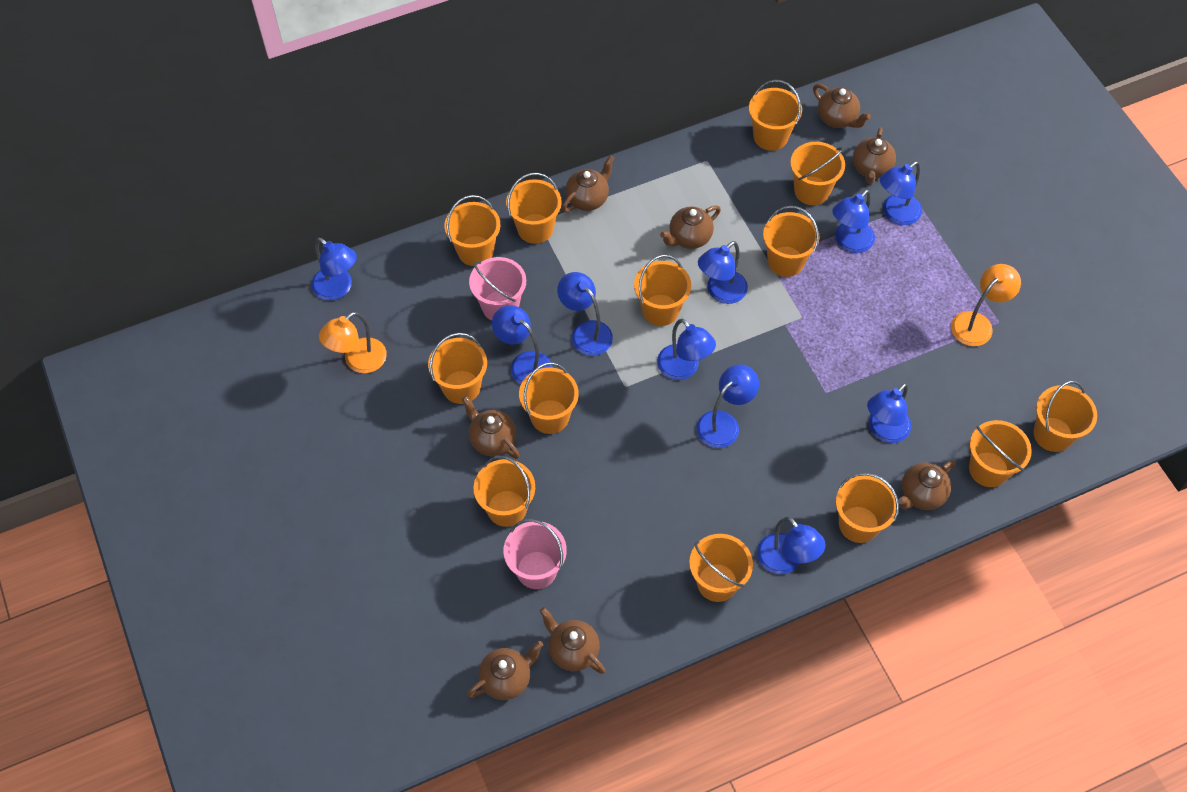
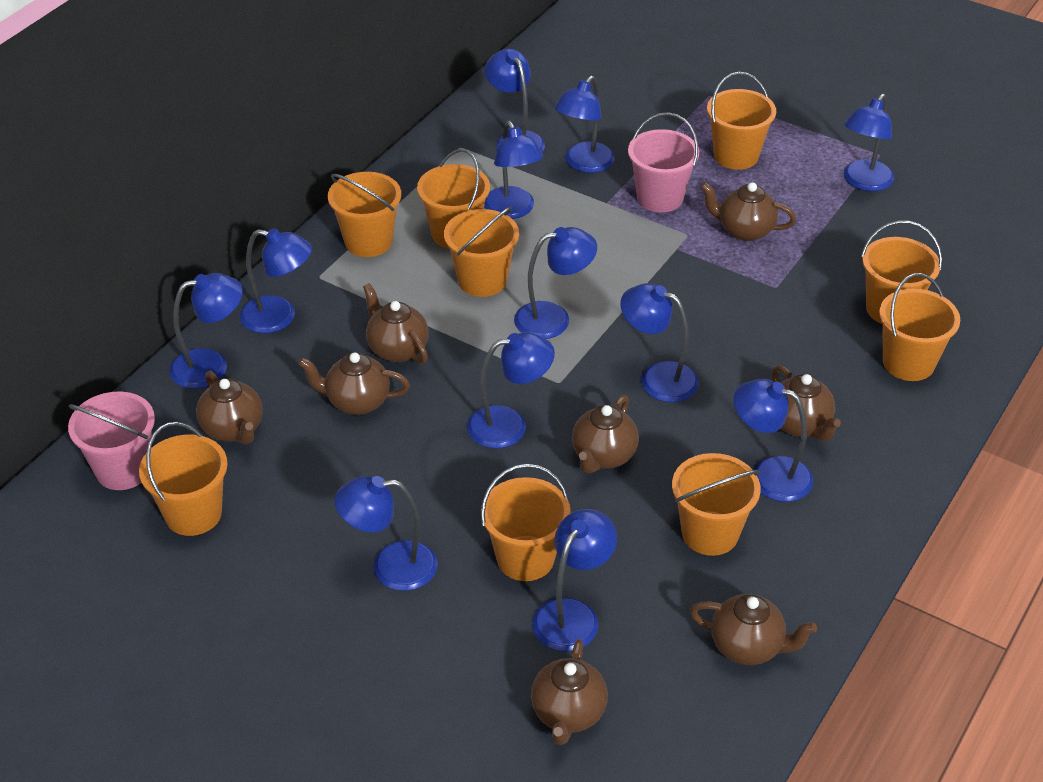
blue lamp: 10 -> 12
orange bucket: 13 -> 9
orange lamp: 2 -> 0

